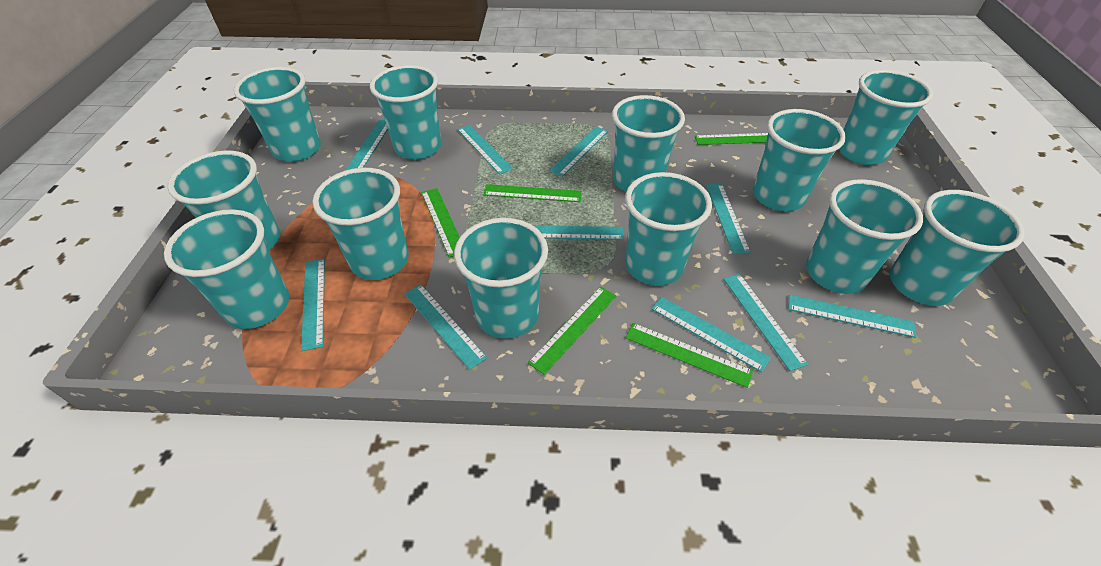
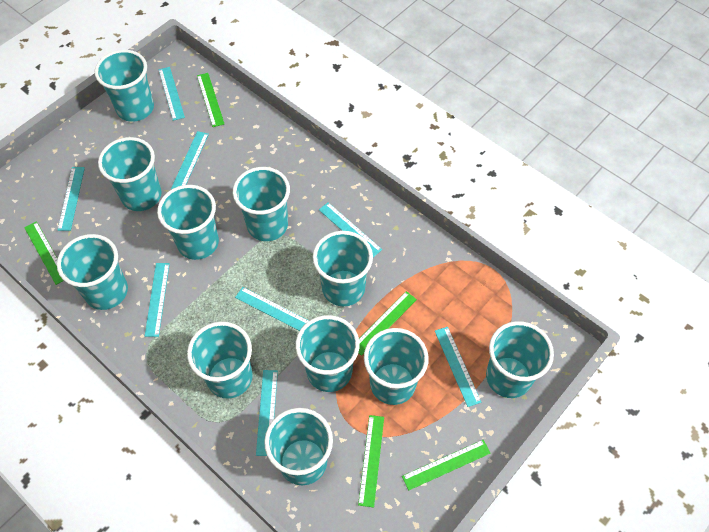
turquoise cup: 12 -> 11
turquoise ruler: 10 -> 8

